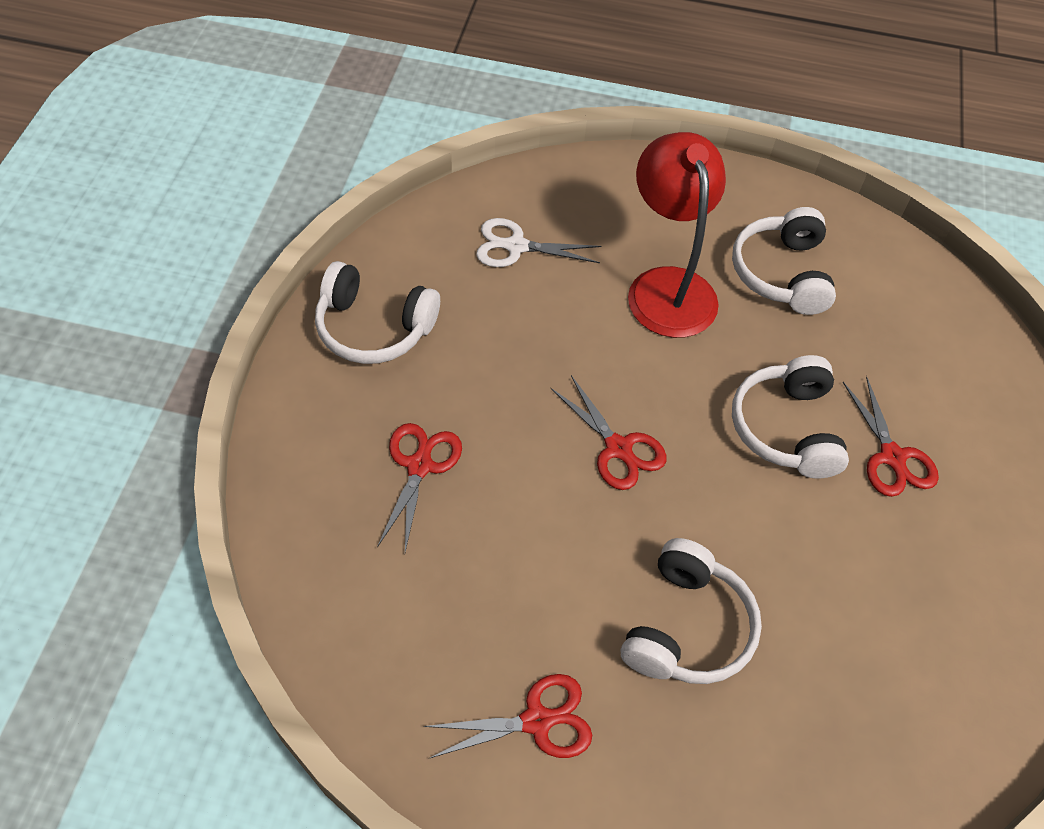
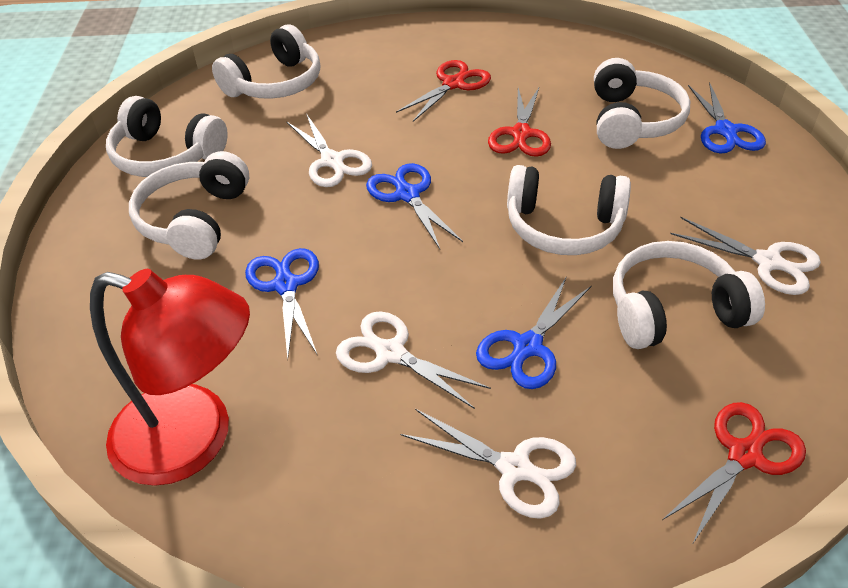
blue scissors: 0 -> 4
red scissors: 4 -> 3
white headphones: 4 -> 6
white scissors: 1 -> 4

